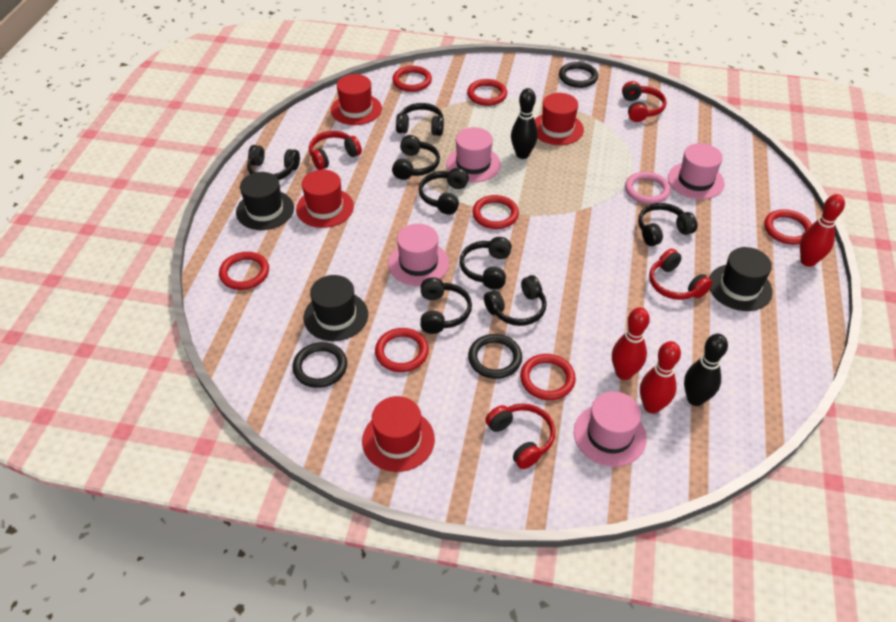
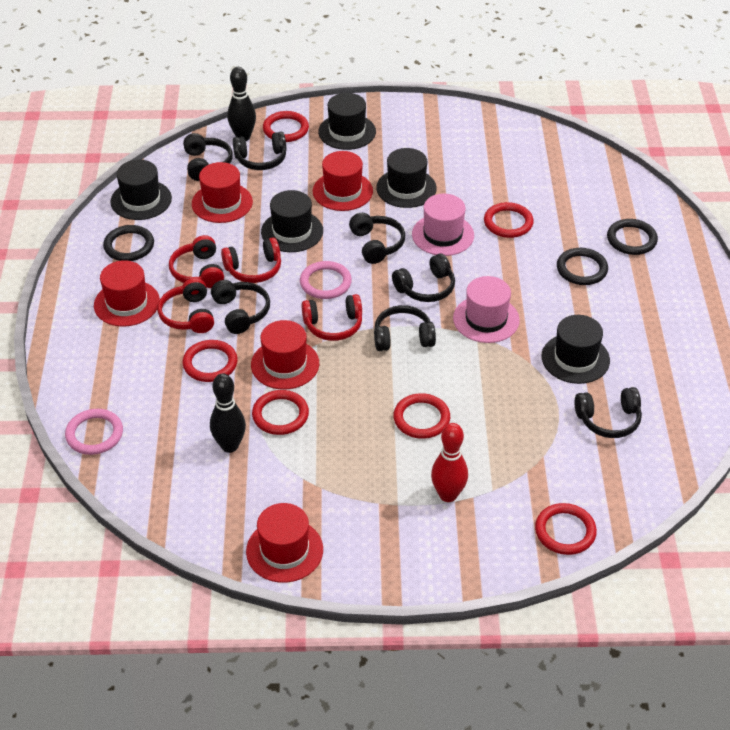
black hat: 3 -> 5
black headphones: 8 -> 7
pink hat: 4 -> 2
pink ring: 1 -> 2
red bowling pin: 3 -> 1
red hat: 4 -> 5
red ring: 7 -> 6

